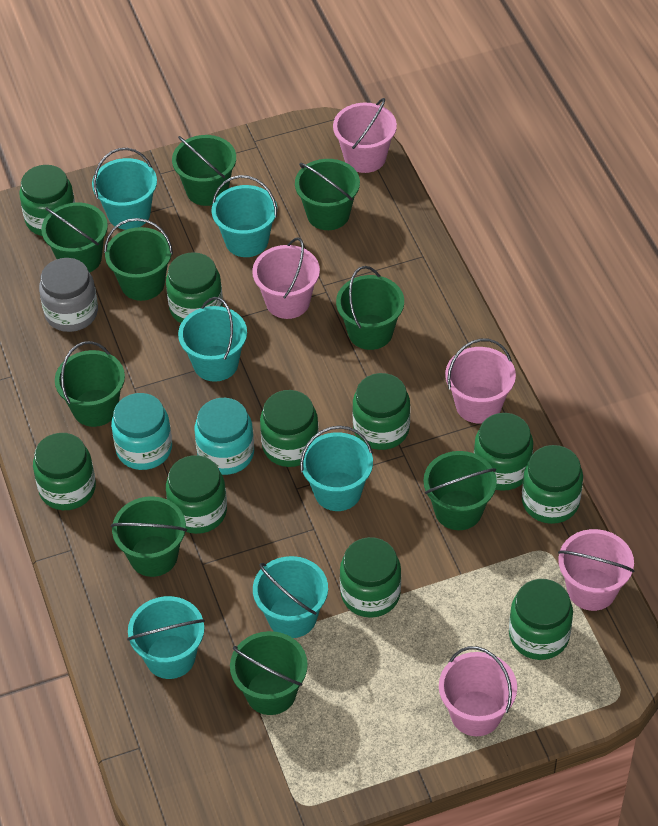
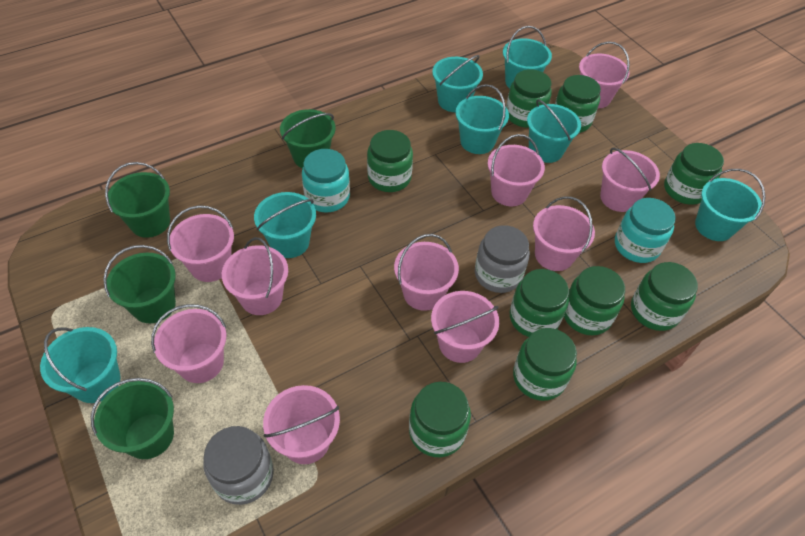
green bucket: 9 -> 4
green jar: 10 -> 9
grey jar: 1 -> 2
pink bucket: 5 -> 10
turquoise bucket: 6 -> 7

